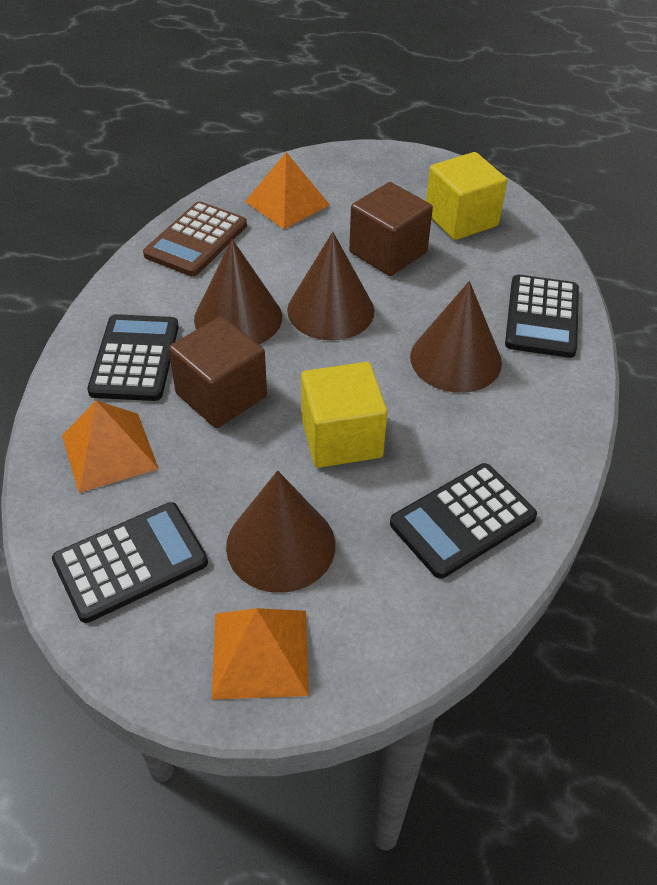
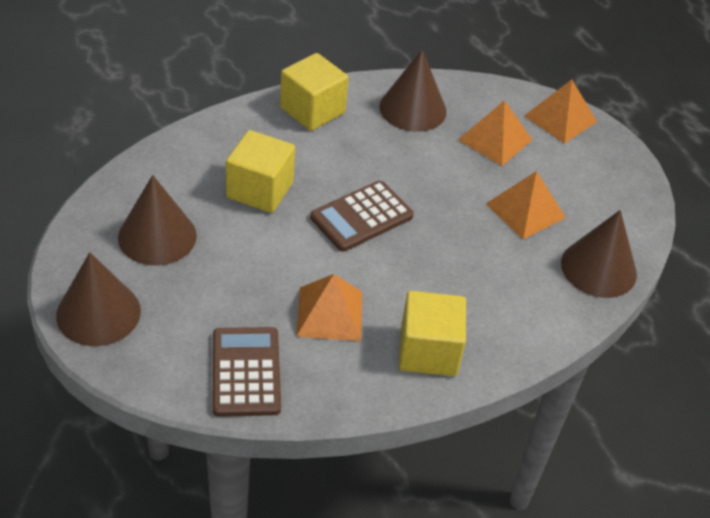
black calculator: 4 -> 0
brown calculator: 1 -> 2
brown cube: 2 -> 0
orange pyramid: 3 -> 4
yellow cube: 2 -> 3

